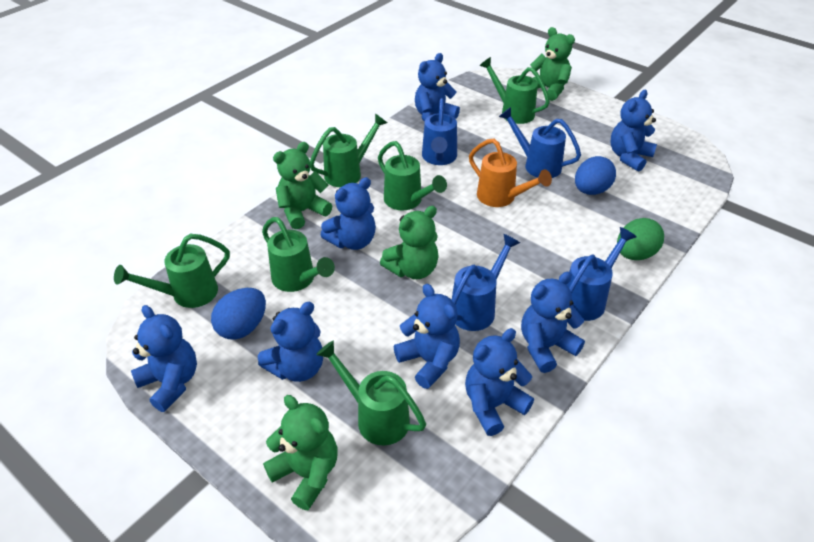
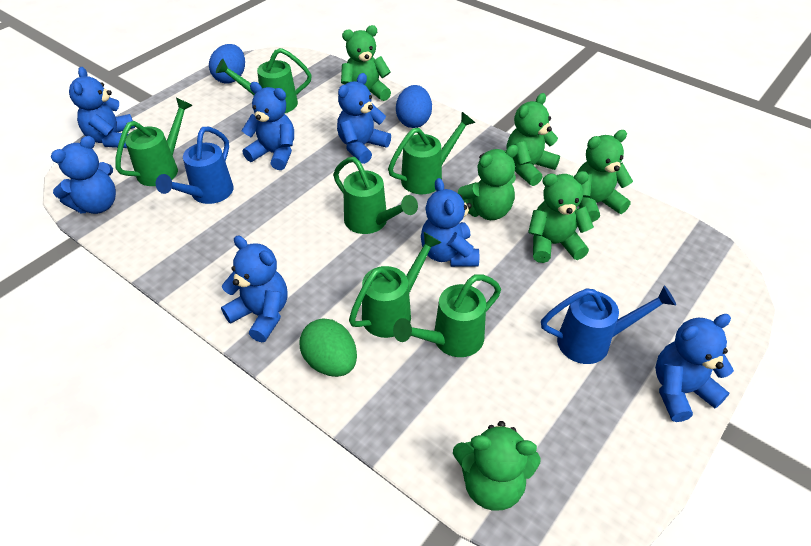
blue teddy bear: 8 -> 7
blue watering can: 4 -> 2
green teddy bear: 4 -> 6
orange watering can: 1 -> 0

